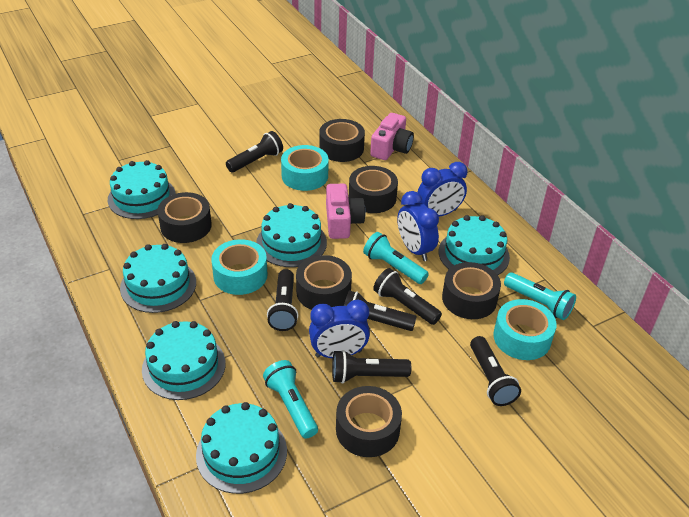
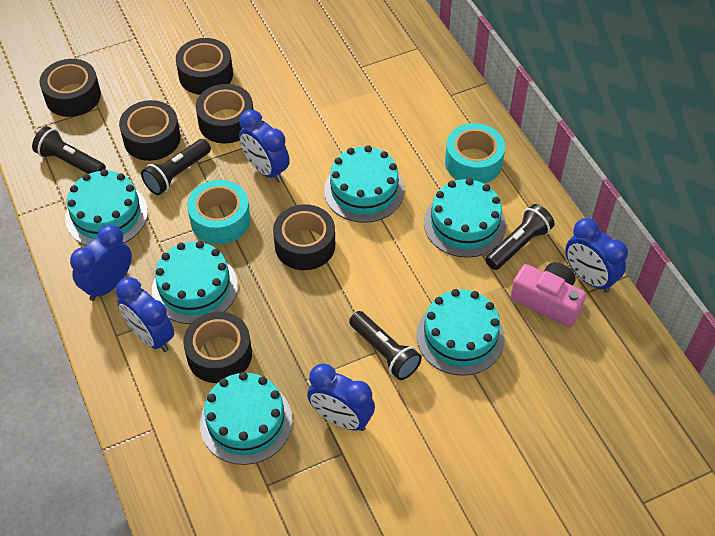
black flashlight: 6 -> 4
blue clock: 3 -> 5
pink camera: 2 -> 1
turquoise flashlight: 3 -> 0
turquoise tape: 3 -> 2

